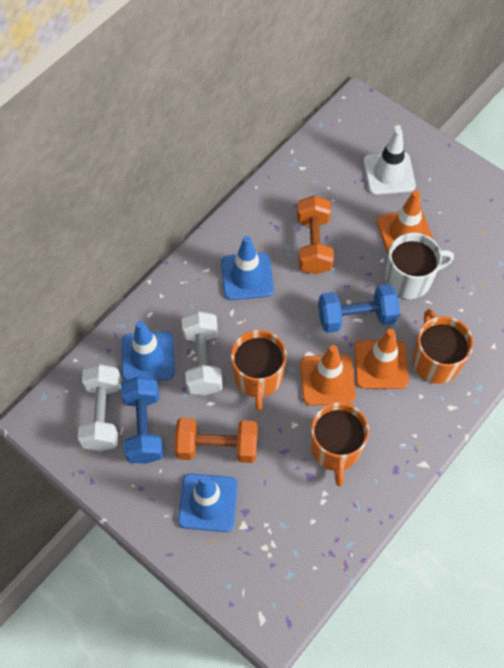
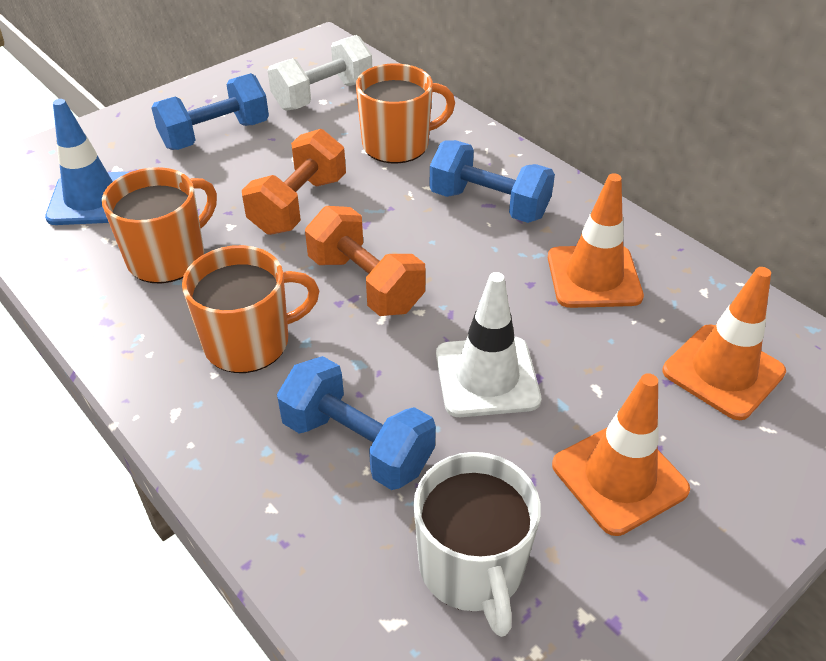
blue dumbbell: 2 -> 3
blue traffic cone: 3 -> 1
white dumbbell: 2 -> 1

